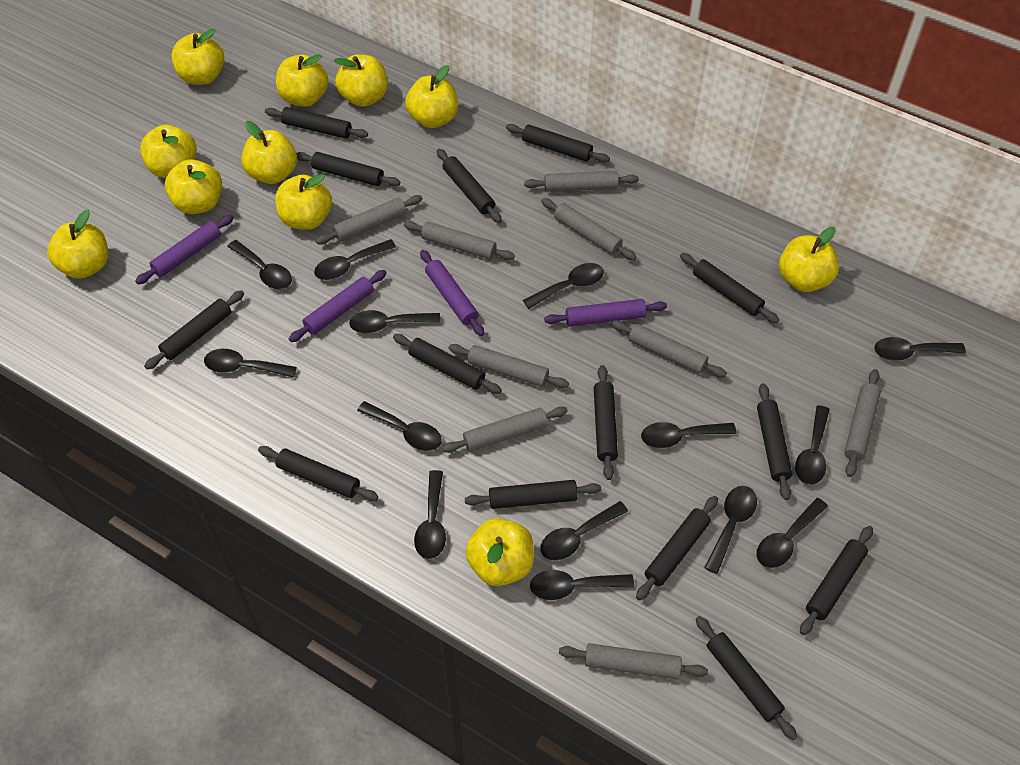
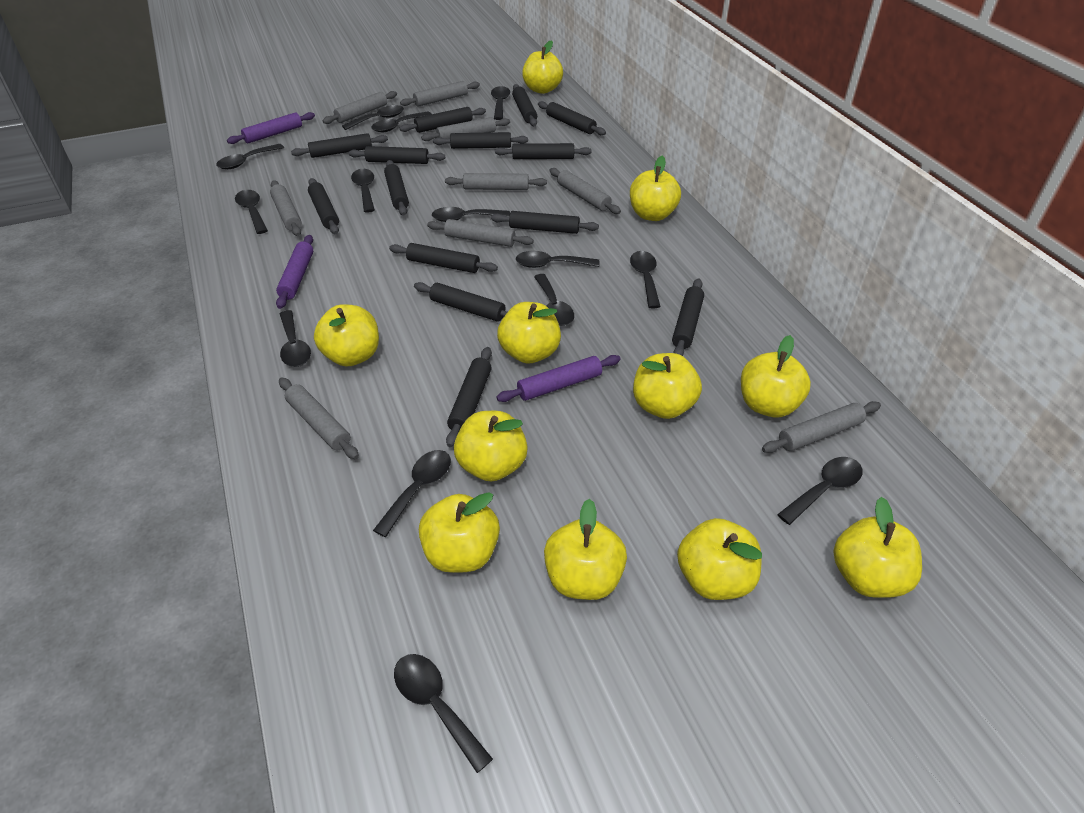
purple rolling pin: 4 -> 3

